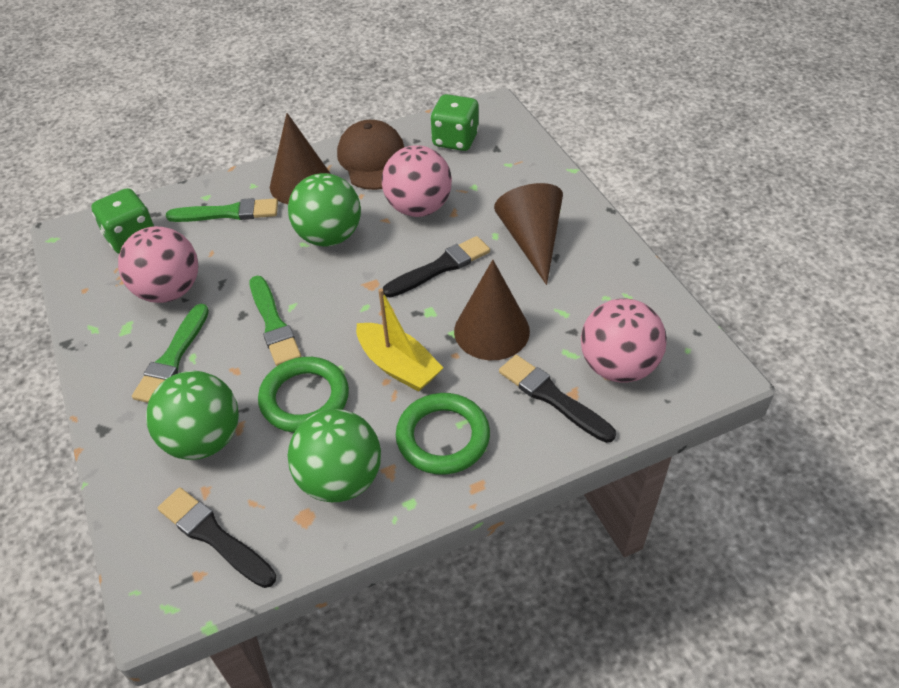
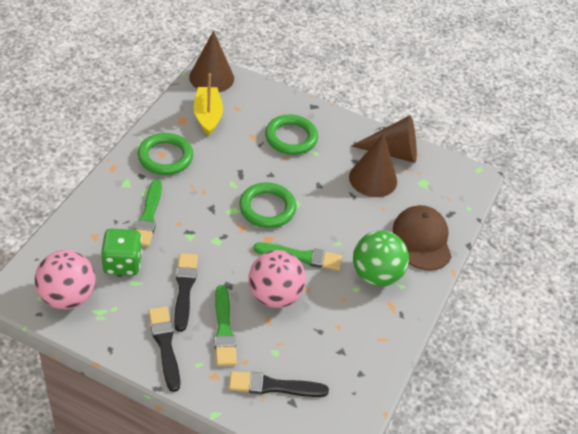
green ball: 3 -> 1
green dice: 2 -> 1
green ring: 2 -> 3
pink ball: 3 -> 2

